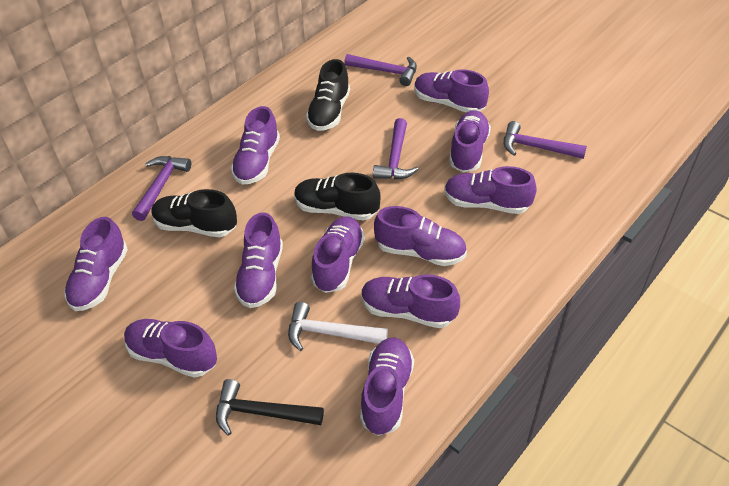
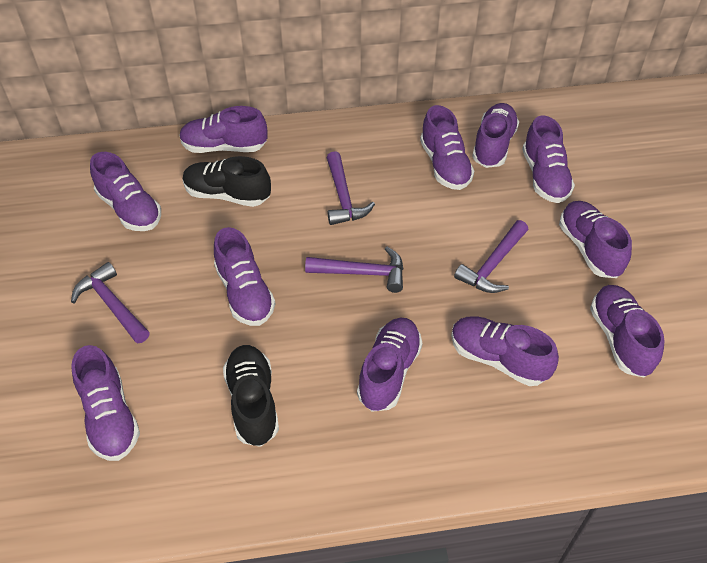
black hammer: 1 -> 0
black shoe: 3 -> 2
white hammer: 1 -> 0

